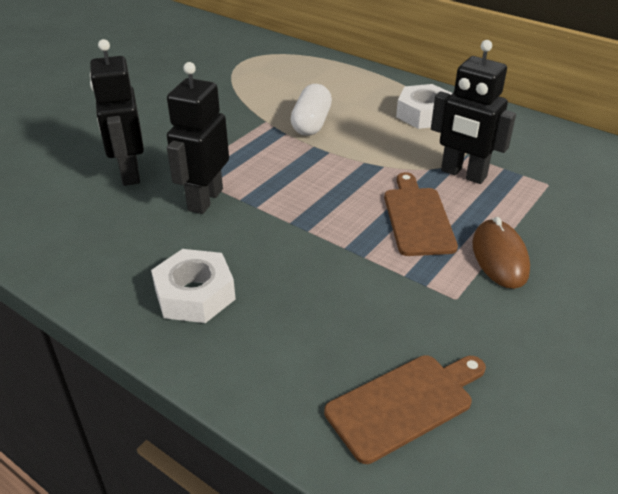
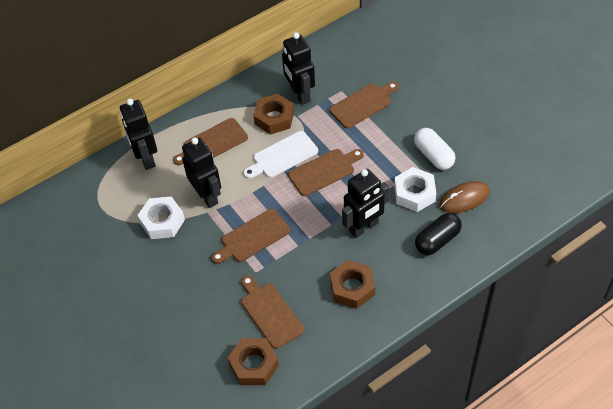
black capsule: 0 -> 1
black robot: 3 -> 4
brown cutting board: 2 -> 5
brown nut: 0 -> 3
white cutting board: 0 -> 1

